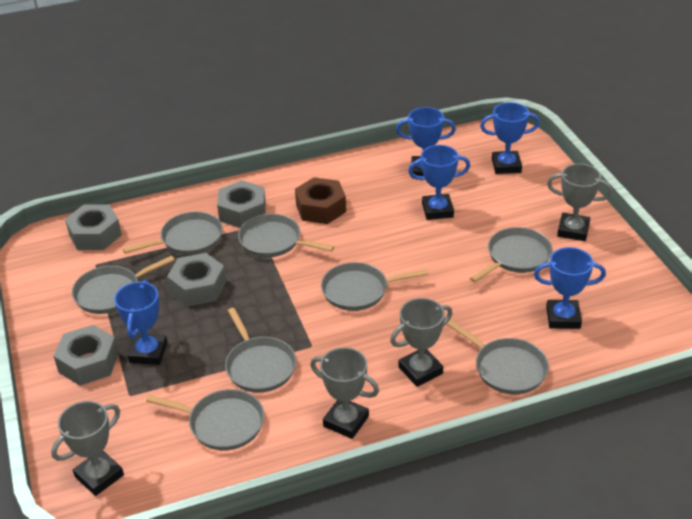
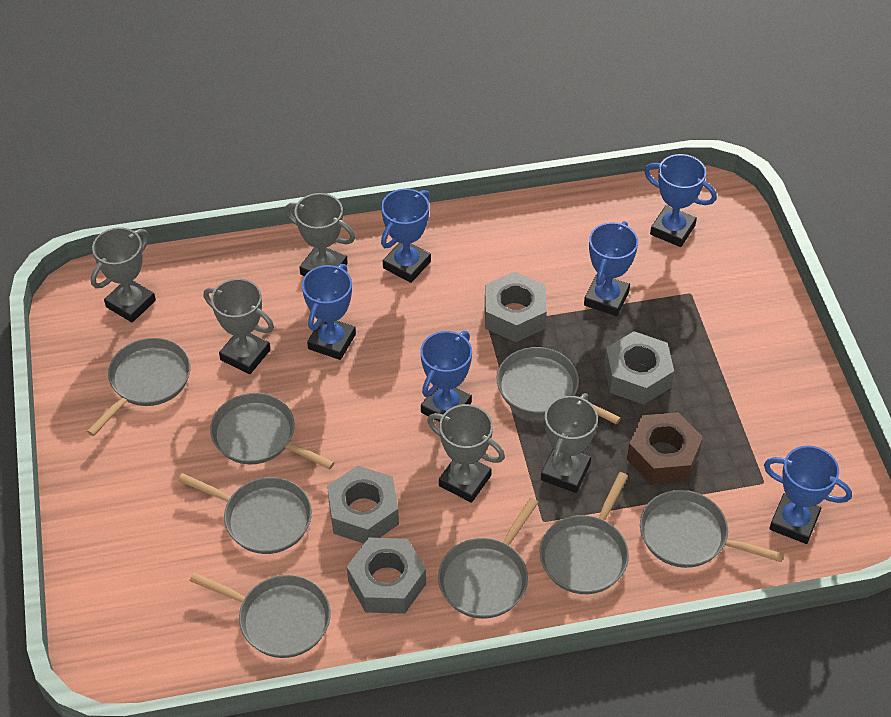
blue trophy: 5 -> 6
grey trophy: 4 -> 5

